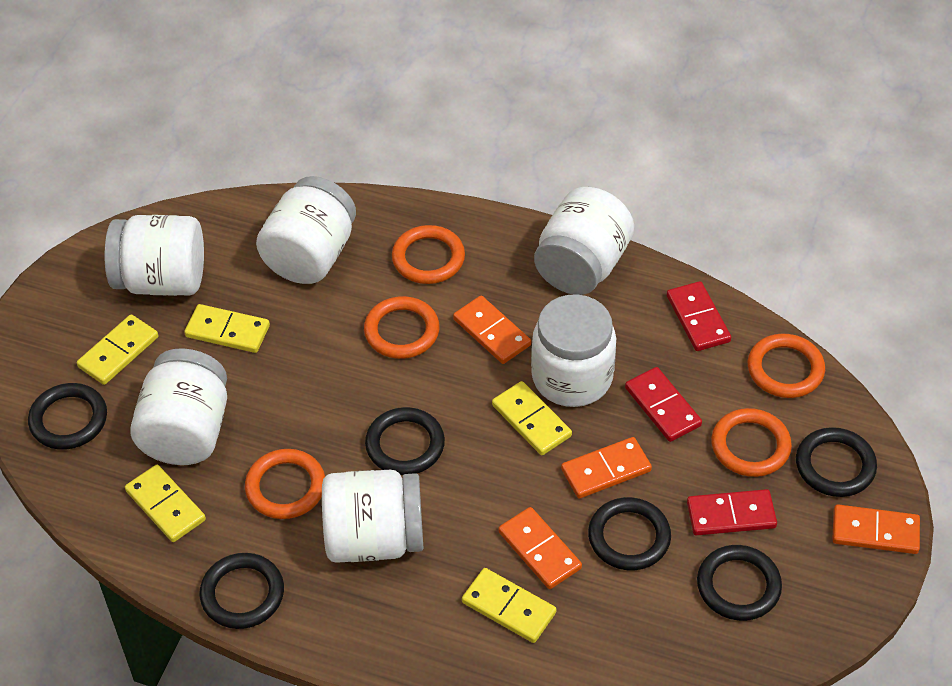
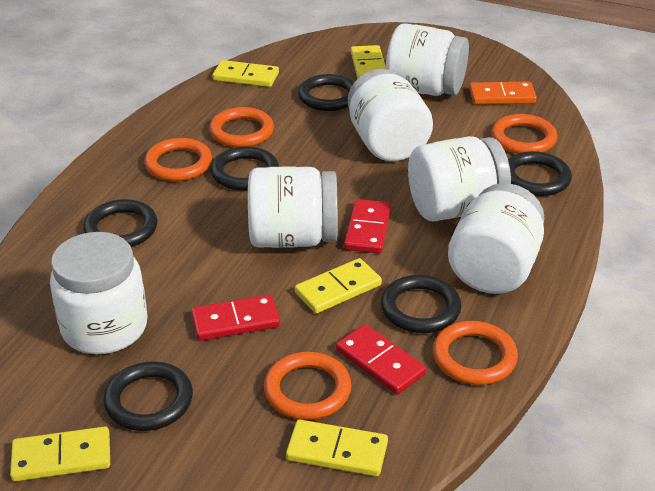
orange domino: 4 -> 1

